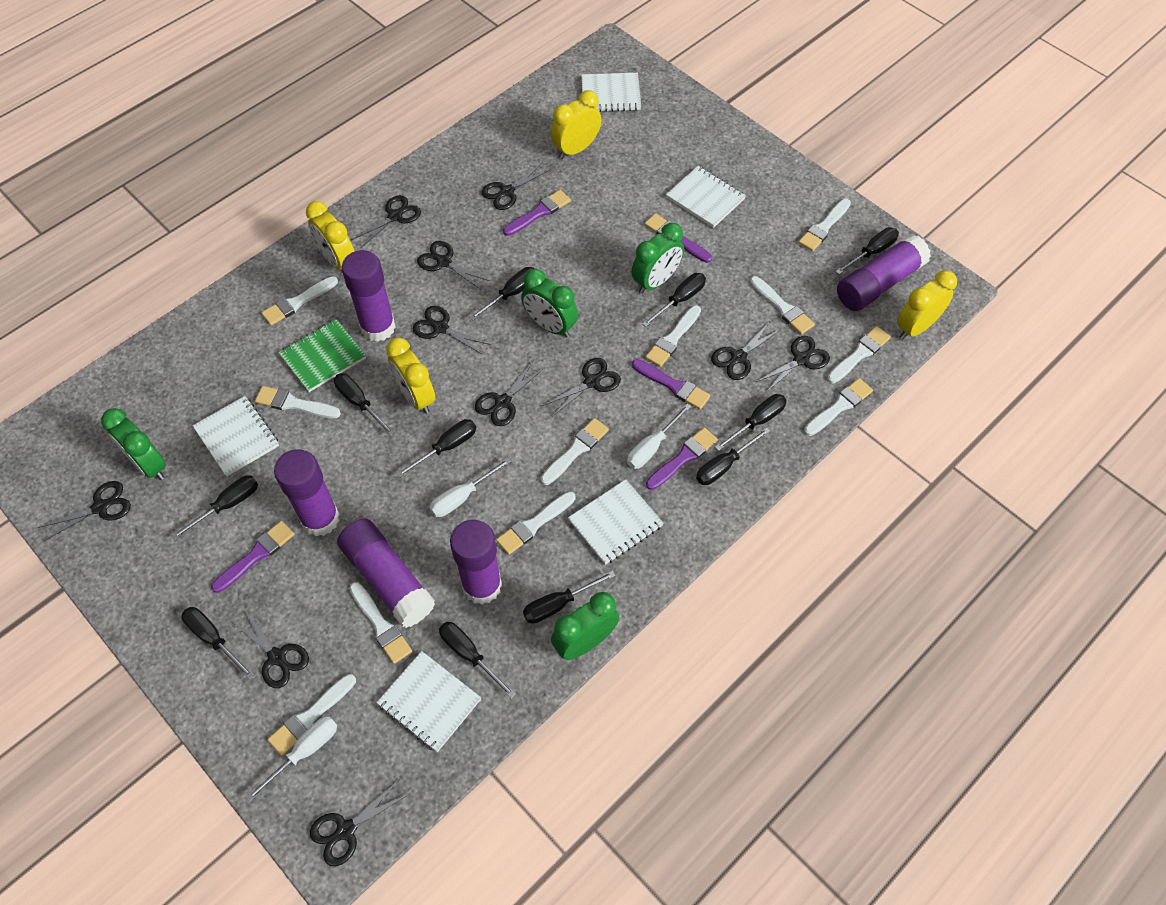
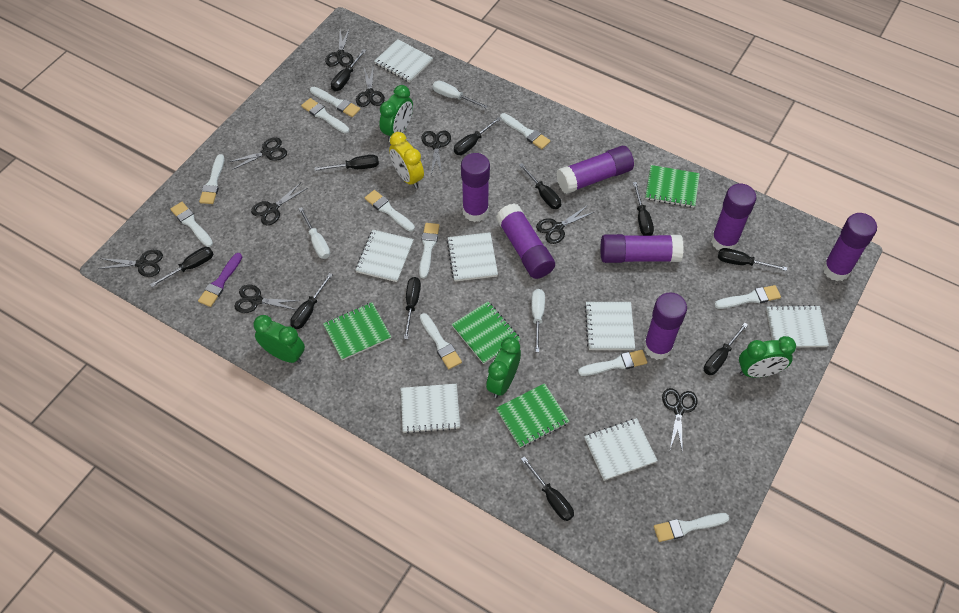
black scissors: 11 -> 9
green notebook: 1 -> 4
purple brush: 5 -> 1
purple glue stick: 5 -> 7
white notebook: 5 -> 7
yellow clock: 4 -> 1

